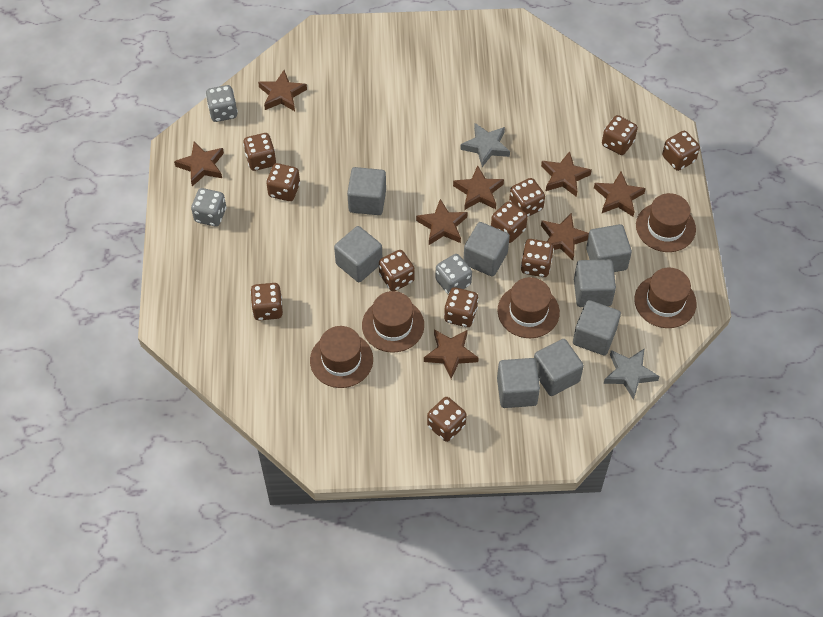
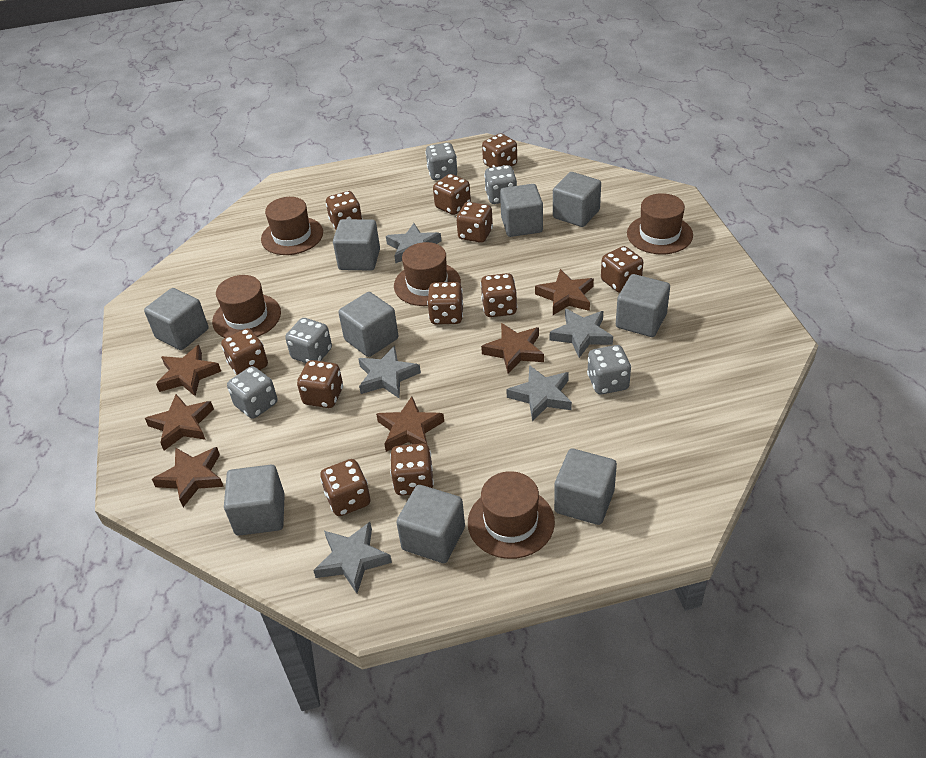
brown star: 8 -> 6
grey cube: 8 -> 9
grey dice: 3 -> 5
grey star: 2 -> 5

